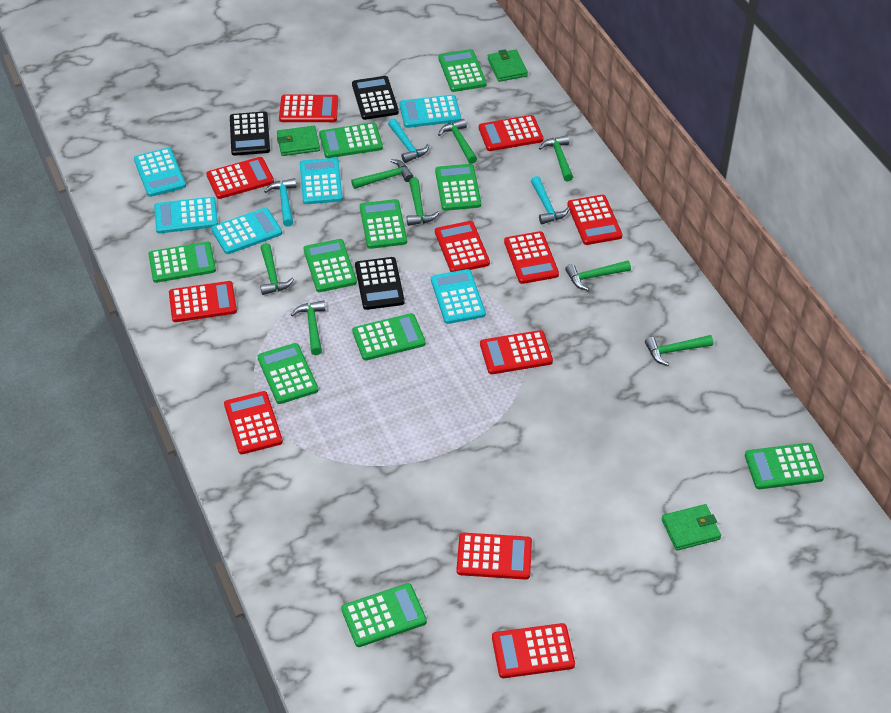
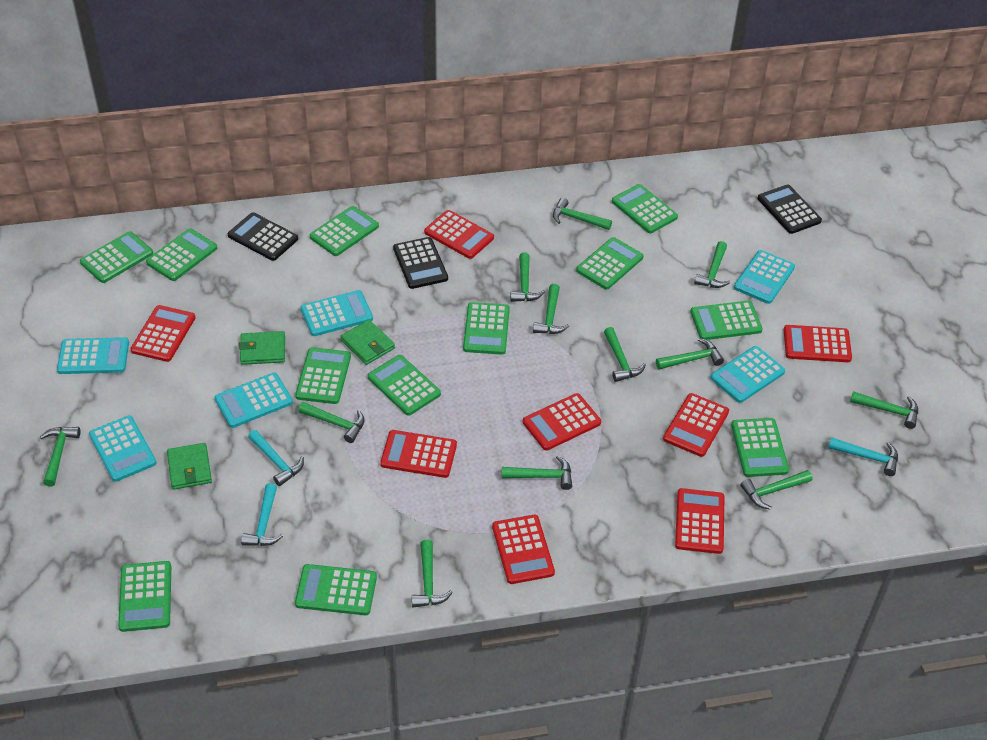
green calculator: 10 -> 12
green hammer: 8 -> 12
red calculator: 11 -> 8

